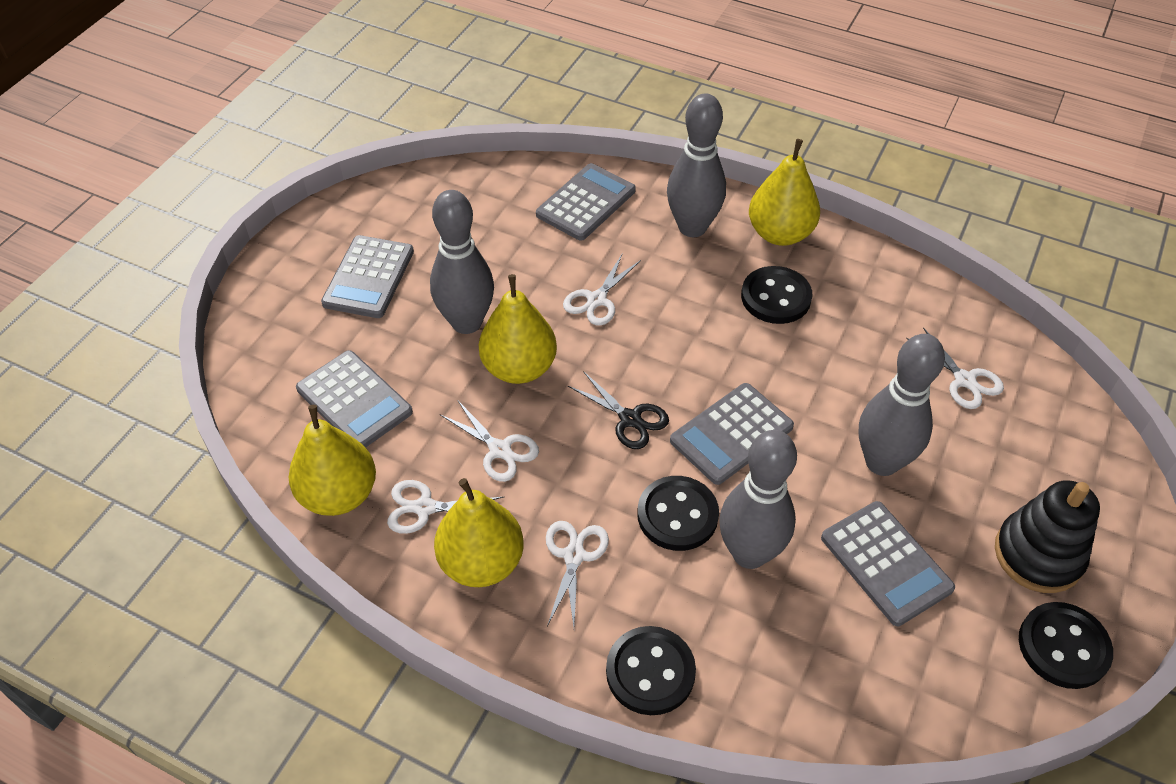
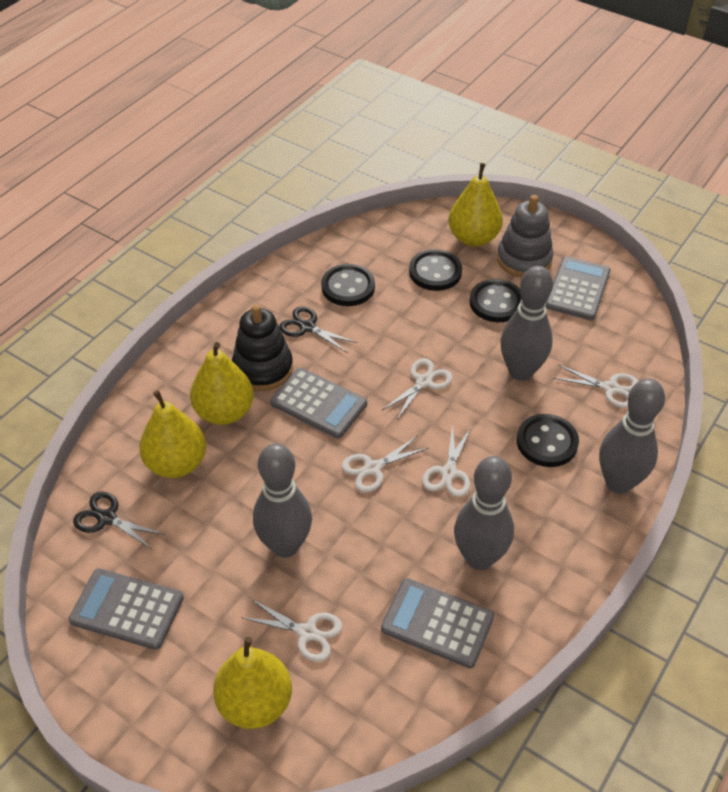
black scissors: 1 -> 2
grey calculator: 5 -> 4
grey stacking toy: 0 -> 1

